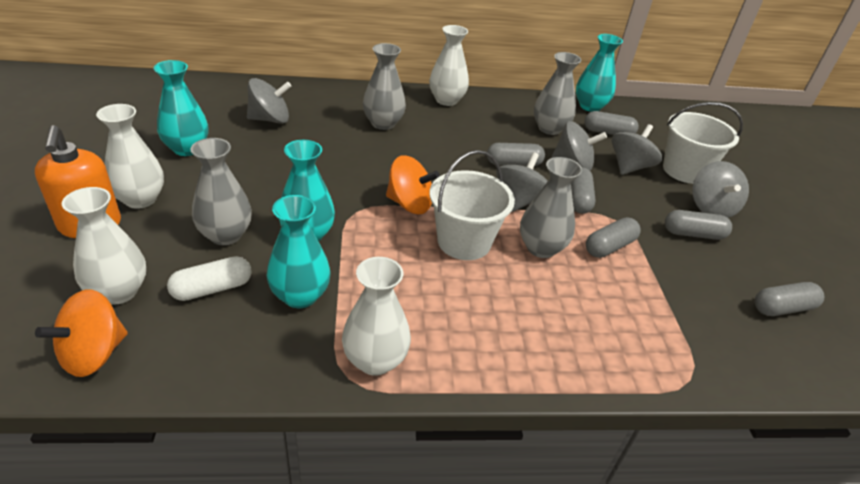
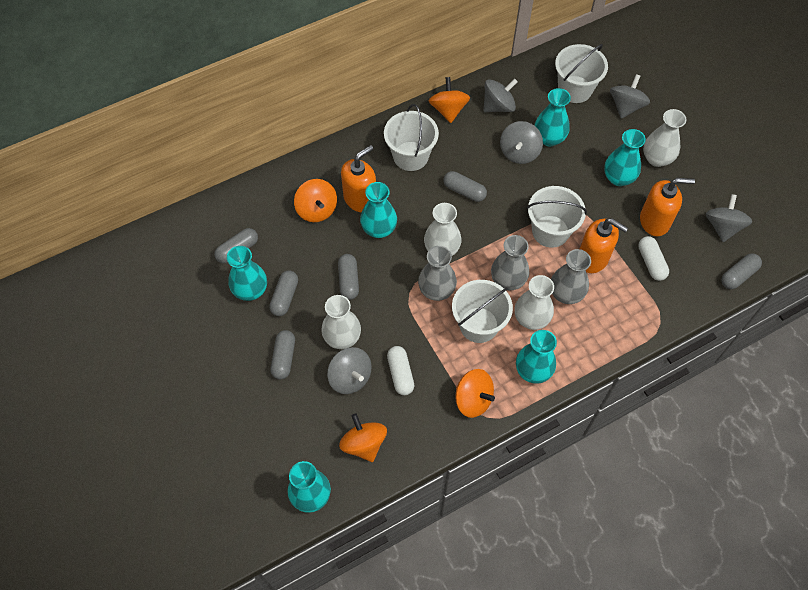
grey vase: 4 -> 3
orange soap dispenser: 1 -> 3
orange spinning top: 2 -> 4
turquoise vase: 4 -> 6
white bucket: 2 -> 4
white capsule: 1 -> 2

